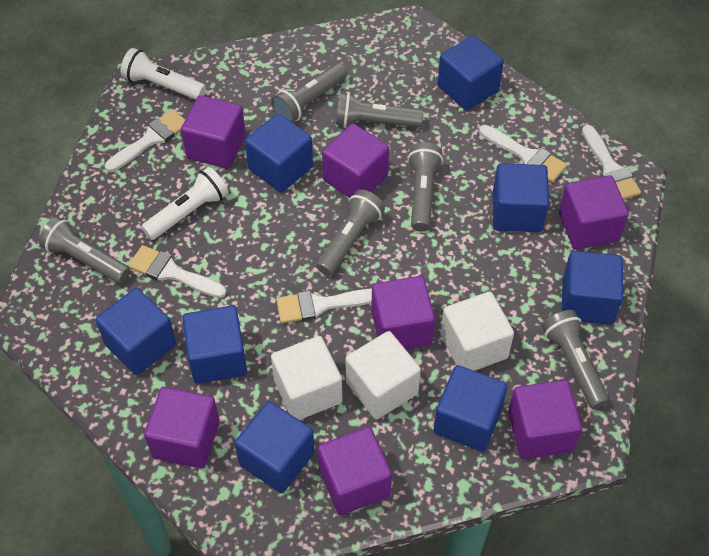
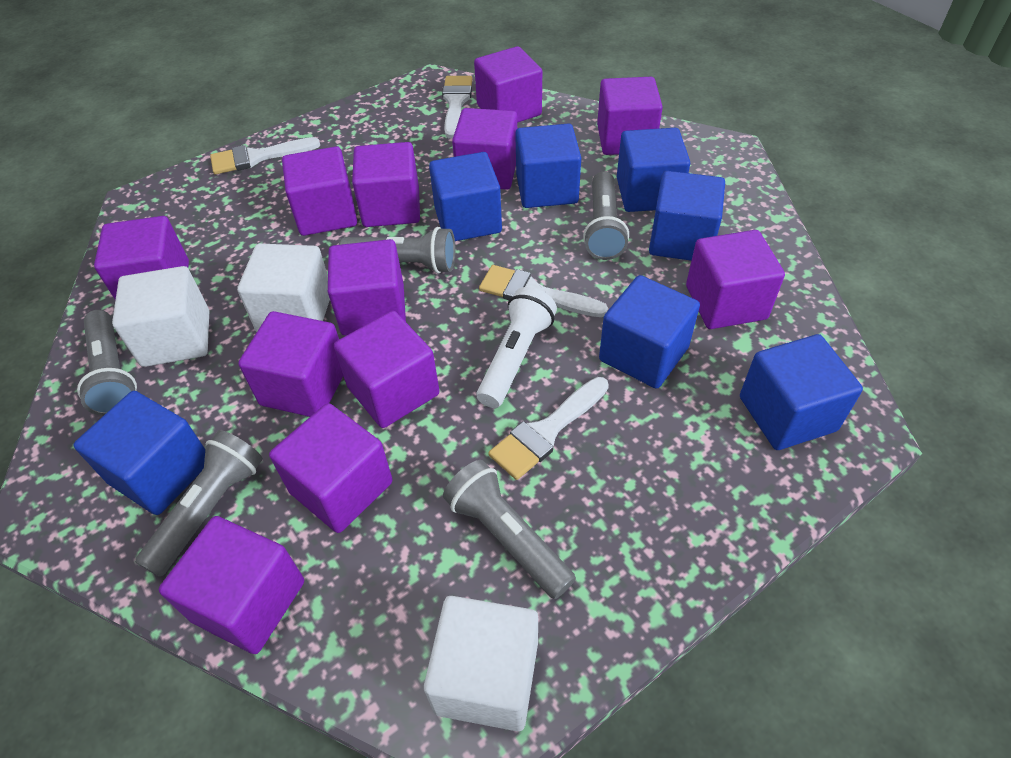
blue cube: 8 -> 7
grey flashlight: 6 -> 5
purple cube: 7 -> 12
white brush: 5 -> 4
white flashlight: 2 -> 1

